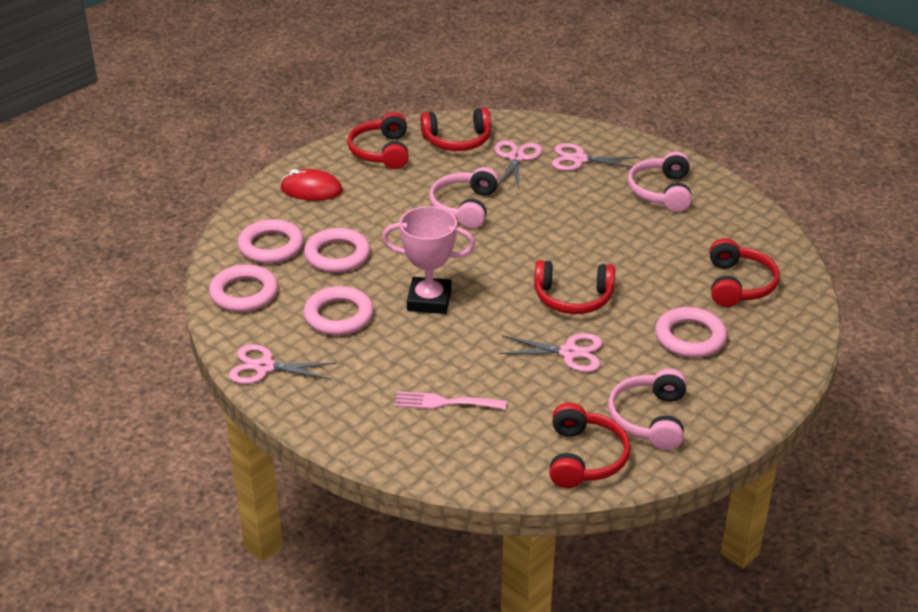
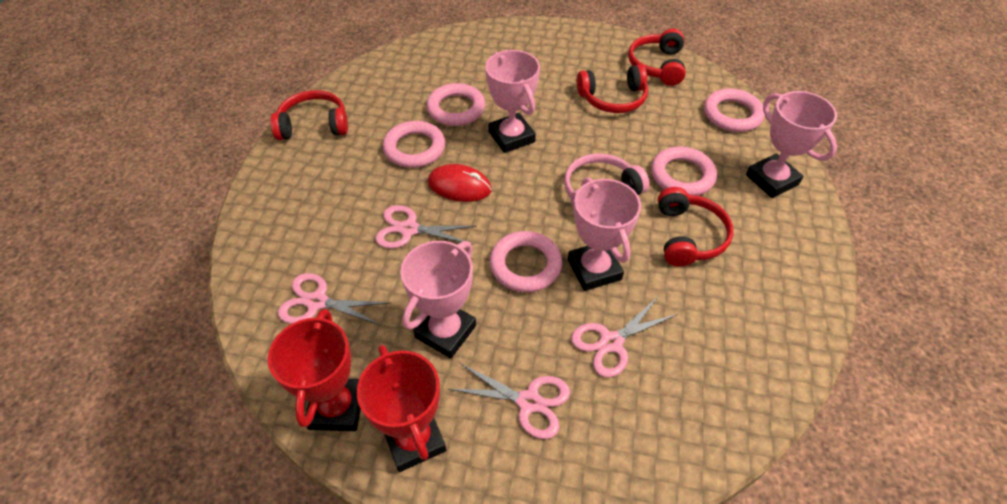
pink fork: 1 -> 0
pink headphones: 3 -> 1
pink trophy: 1 -> 4
red headphones: 5 -> 4
red trophy: 0 -> 2

